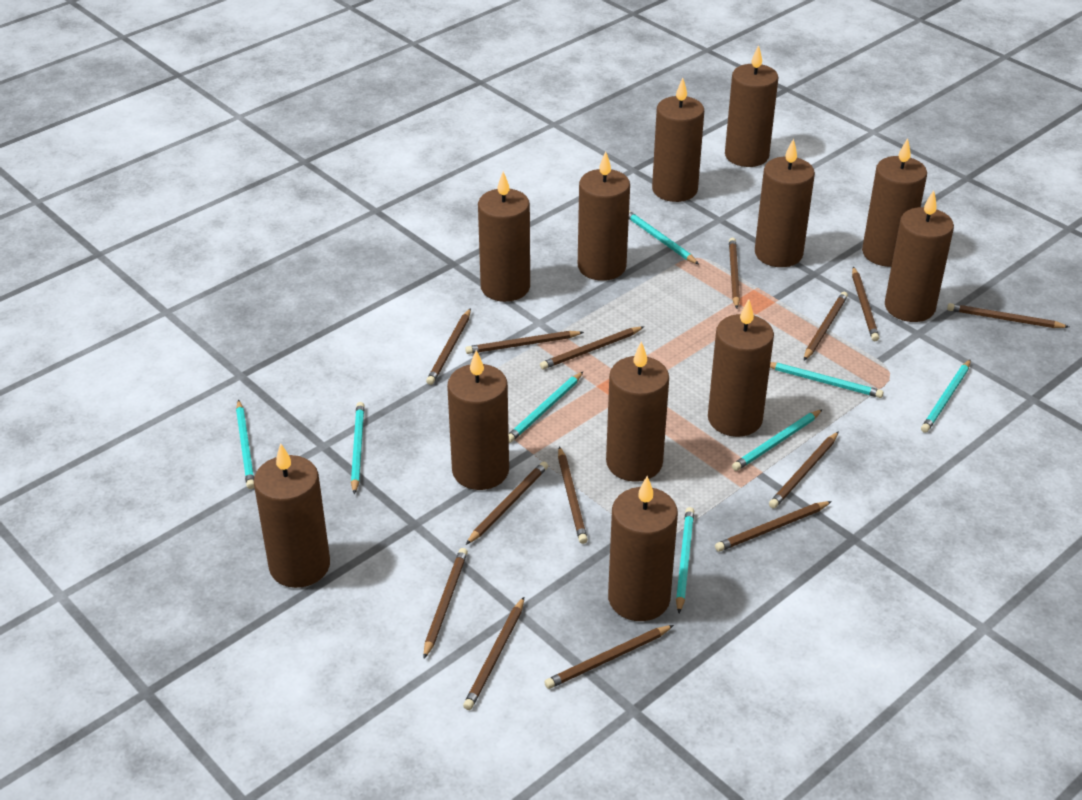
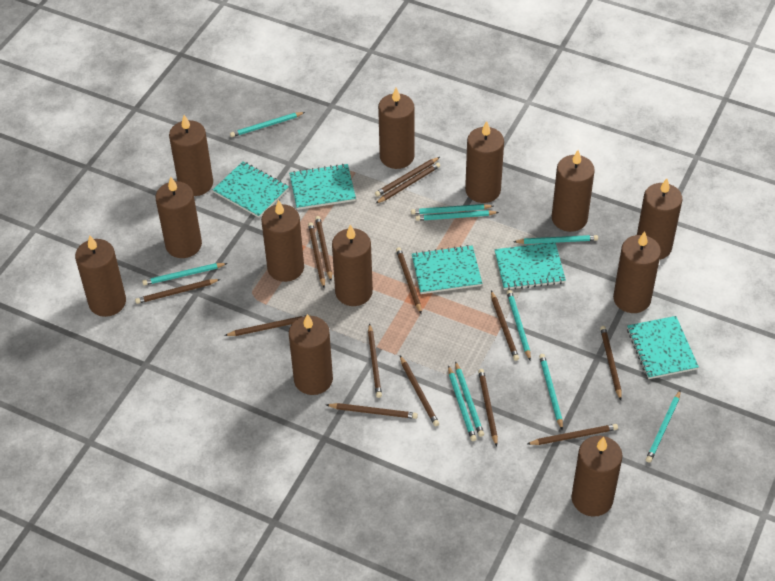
turquoise notebook: 0 -> 5
turquoise pencil: 8 -> 10

